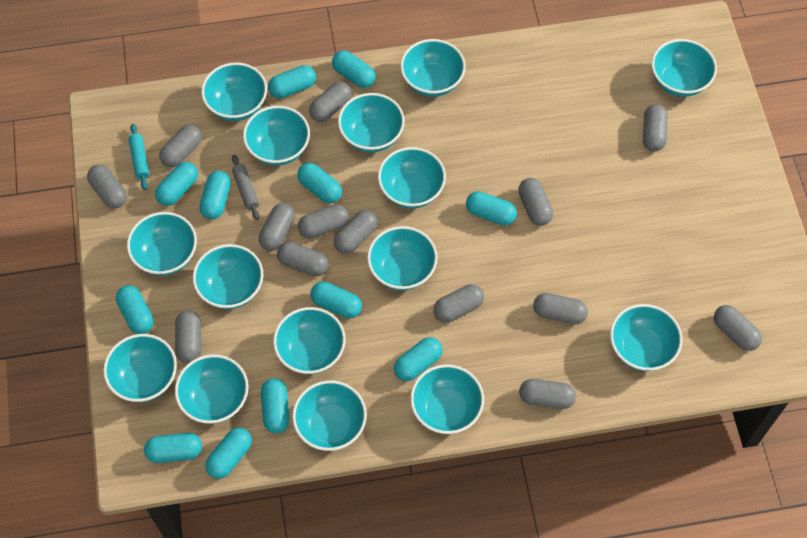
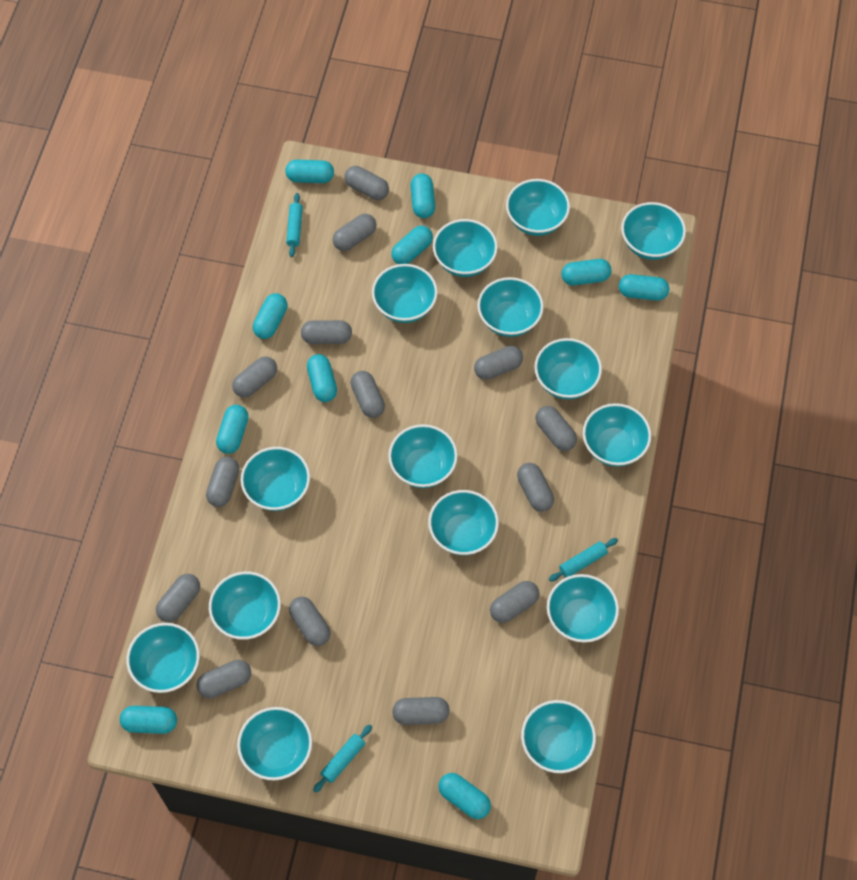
grey rolling pin: 1 -> 0
turquoise capsule: 12 -> 10
turquoise rolling pin: 1 -> 3

